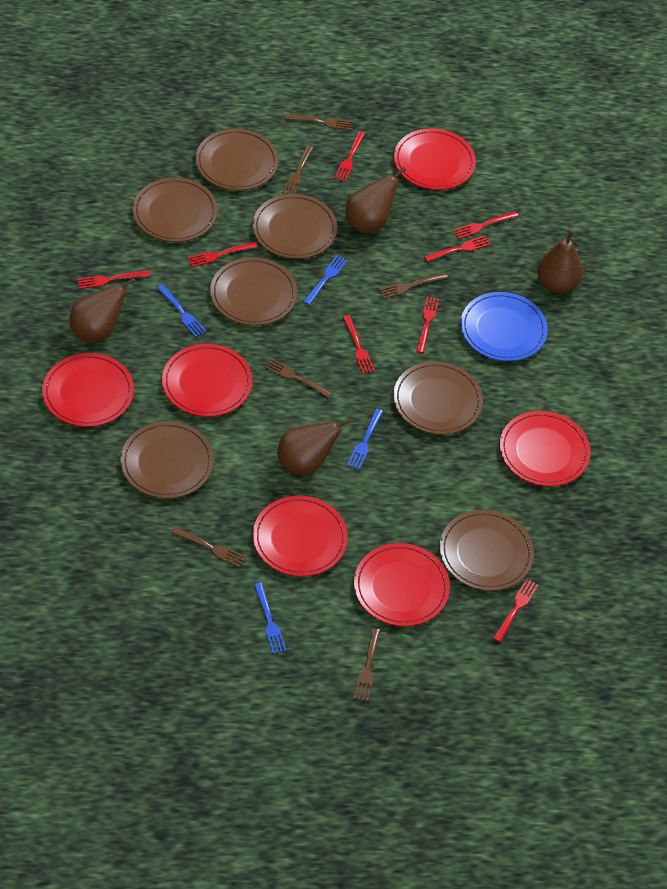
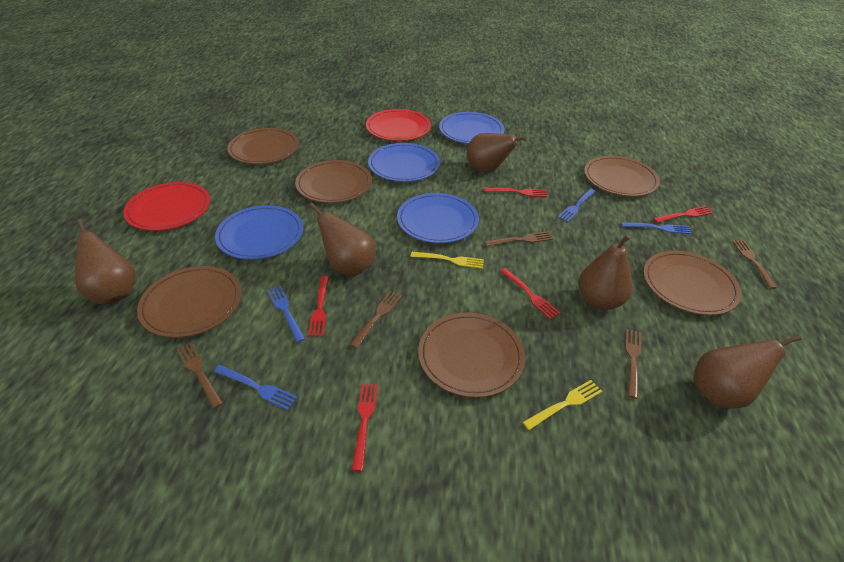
blue plate: 1 -> 4
brown fork: 6 -> 5
brown pear: 4 -> 5
brown plate: 7 -> 6
red fork: 8 -> 5
red plate: 6 -> 2
yellow fork: 0 -> 2

